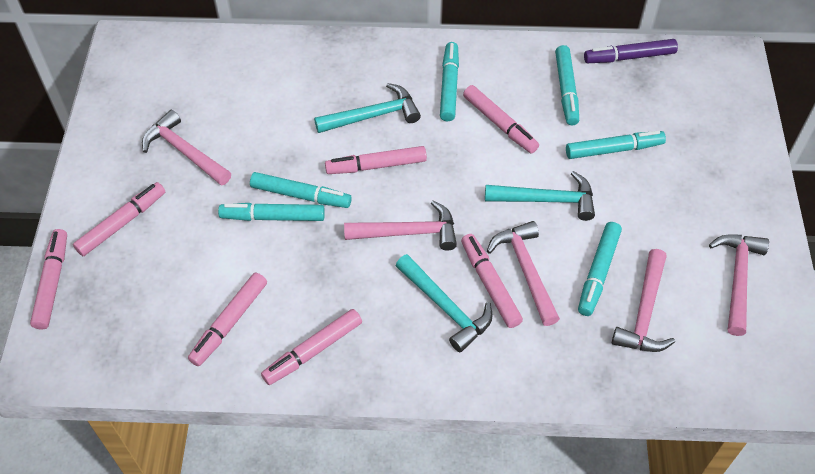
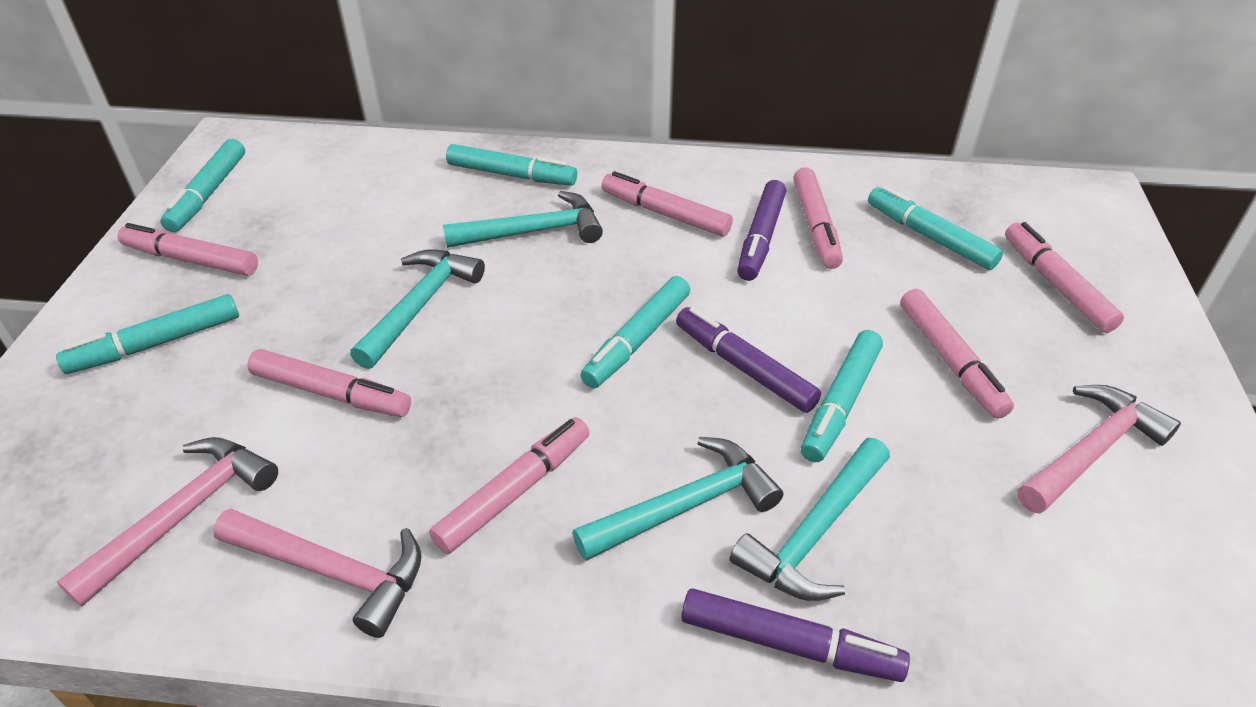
pink hammer: 5 -> 3
purple marker: 1 -> 3
turquoise hammer: 3 -> 4

